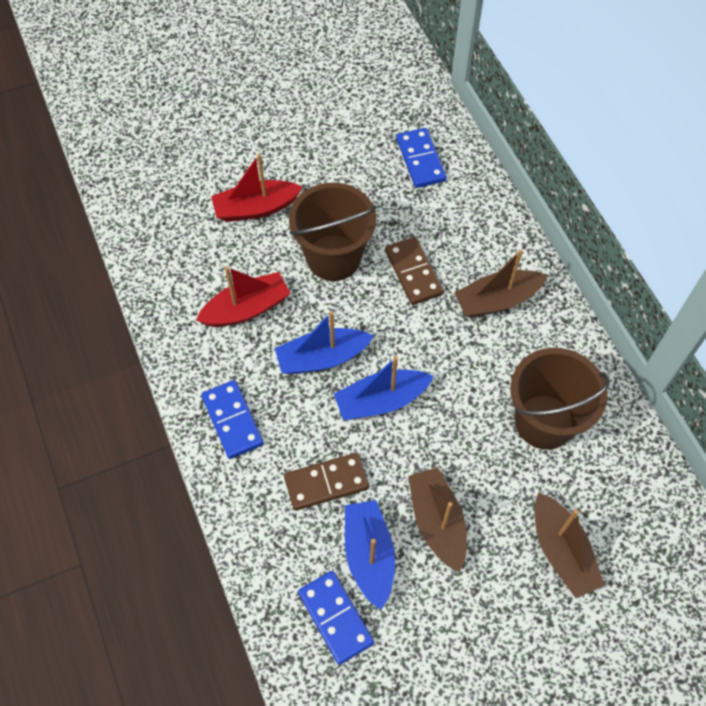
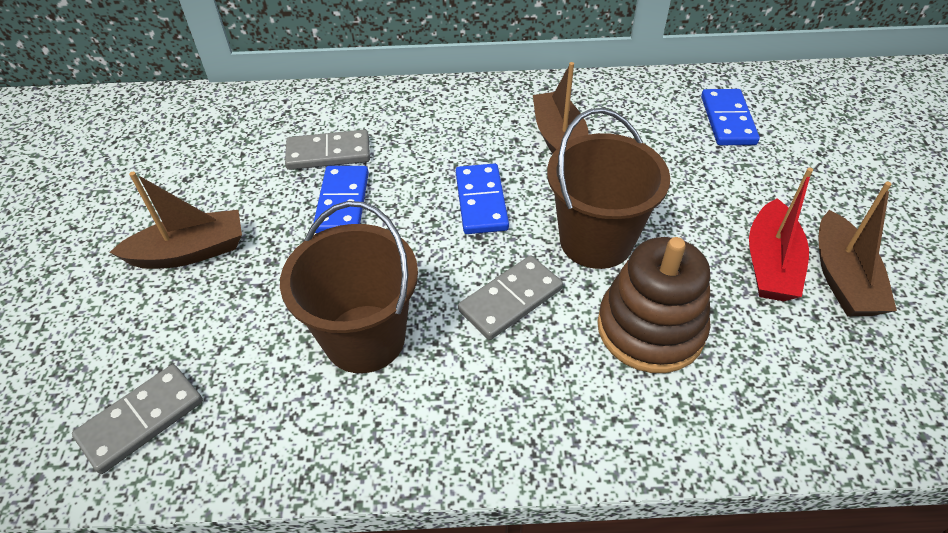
blue boat: 3 -> 0
brown domino: 2 -> 0
brown stacking toy: 0 -> 1
grey domino: 0 -> 3
red boat: 2 -> 1

